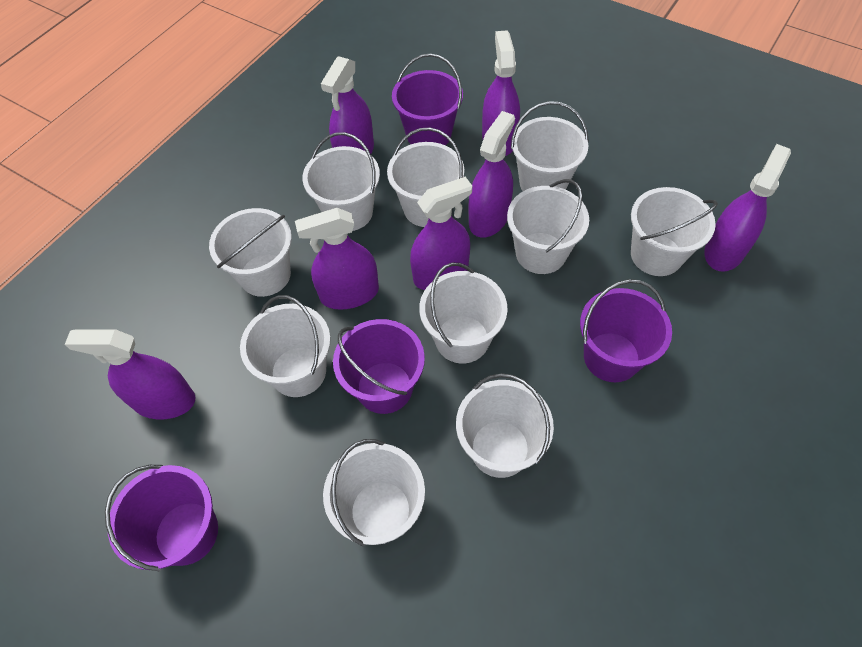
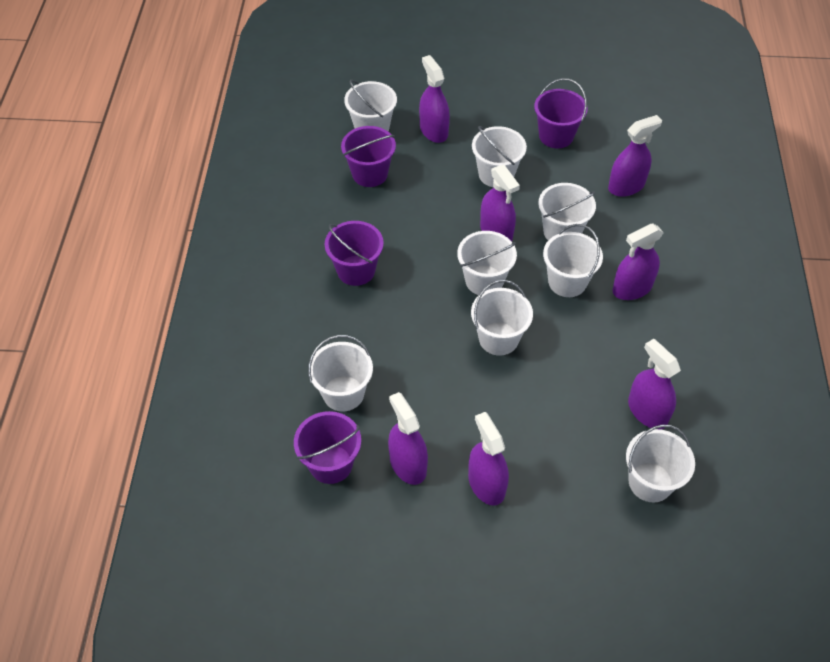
white bucket: 10 -> 8

